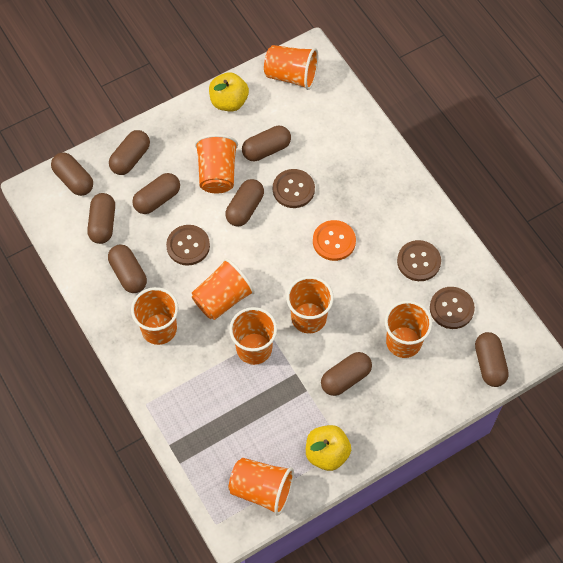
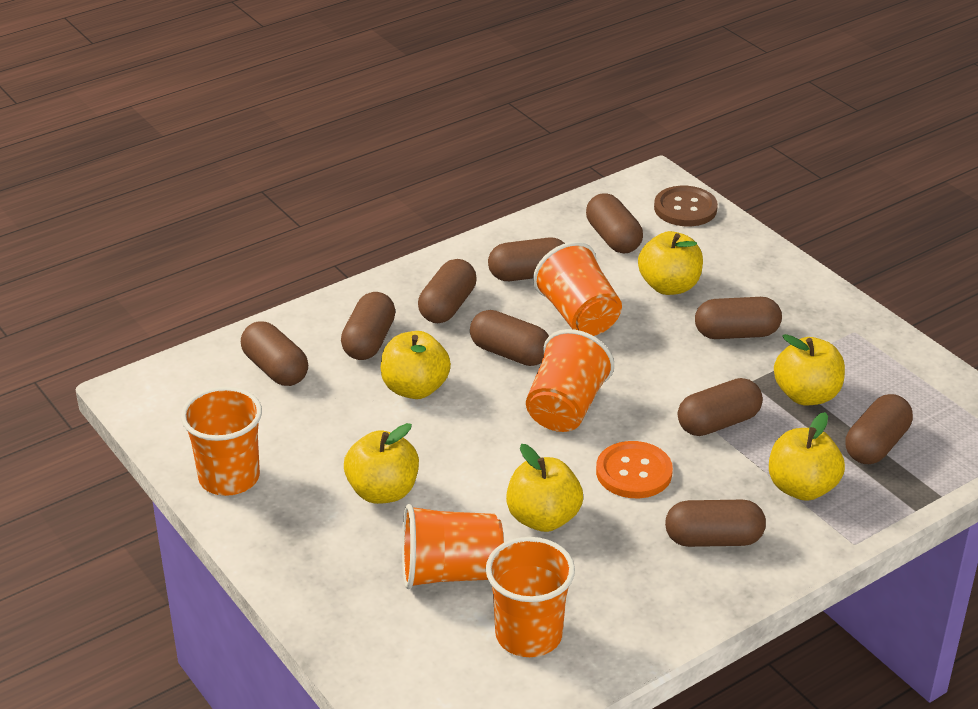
brown button: 4 -> 1
brown capsule: 9 -> 10
orange cup: 8 -> 5
yellow apple: 2 -> 6

